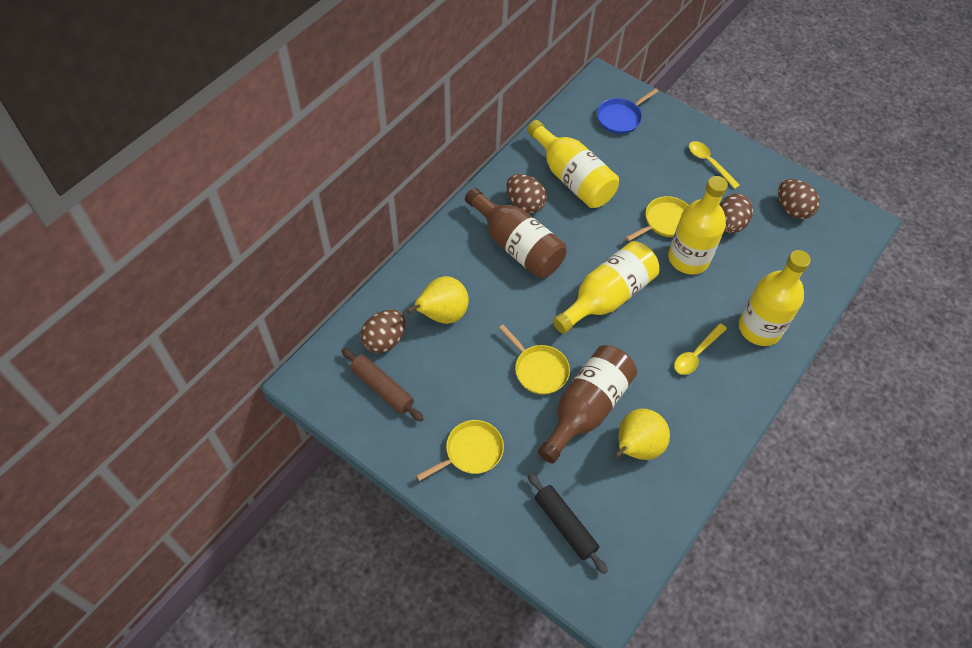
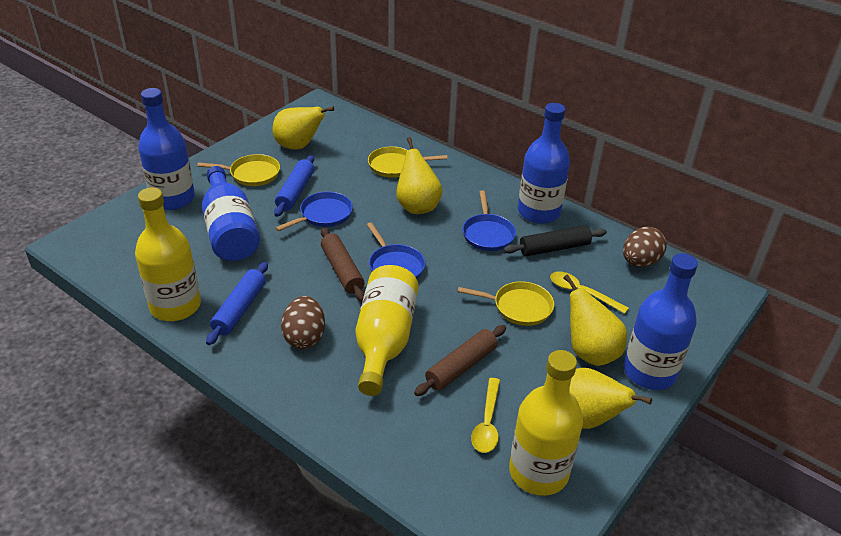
blue bottle: 0 -> 4
blue pan: 1 -> 3
blue rolling pin: 0 -> 2
brown bottle: 2 -> 0
brown egg: 4 -> 2
brown rolling pin: 1 -> 2
yellow bottle: 4 -> 3
yellow pear: 2 -> 4

